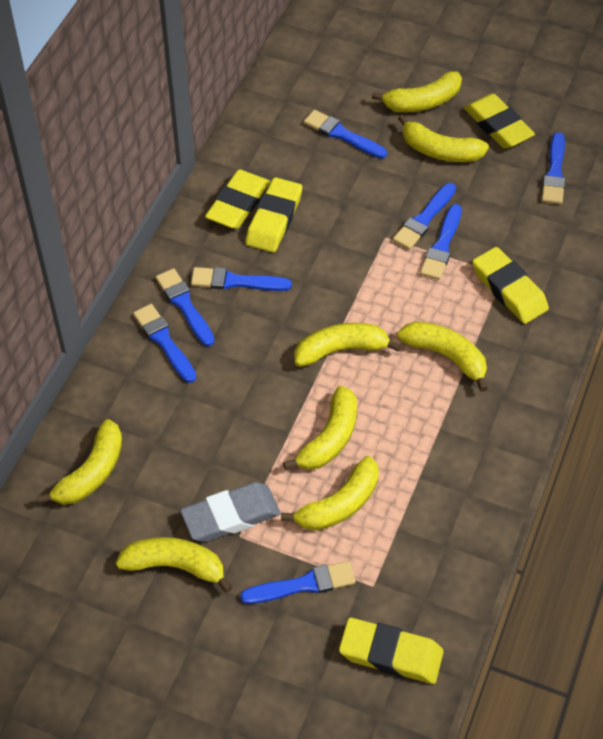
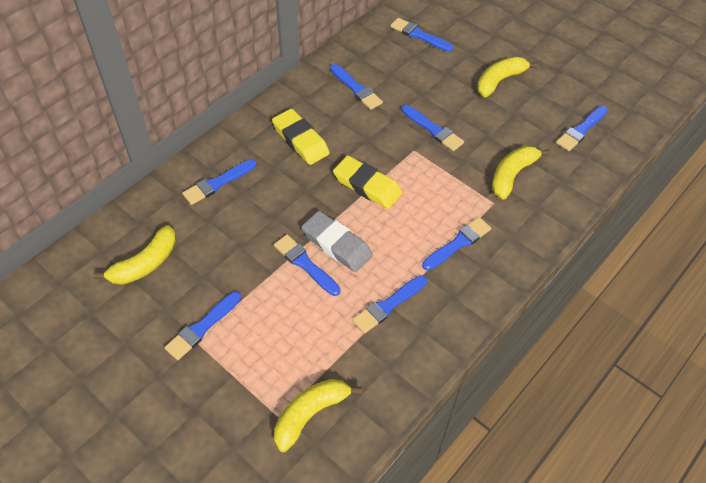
blue brush: 8 -> 9
yellow banana: 8 -> 4
yellow eraser: 5 -> 2

